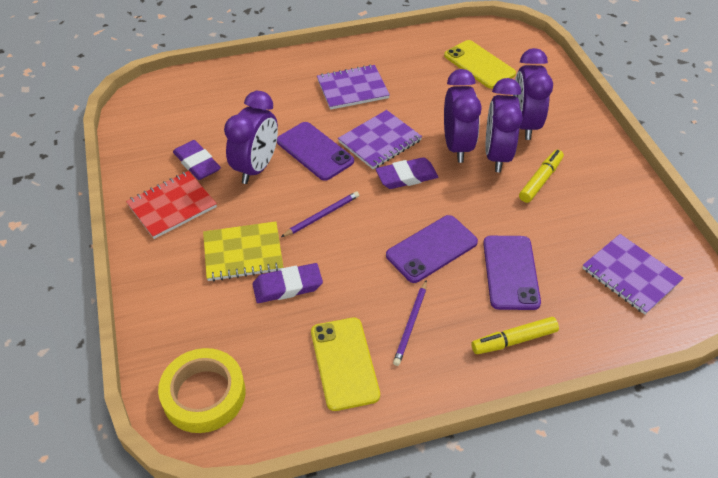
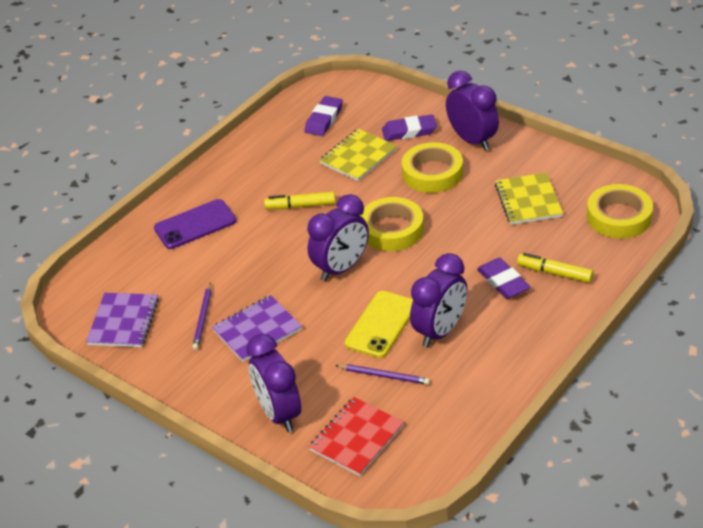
purple notebook: 3 -> 2
purple phone: 3 -> 1
yellow notebook: 1 -> 2
yellow phone: 2 -> 1
yellow tape: 1 -> 3

